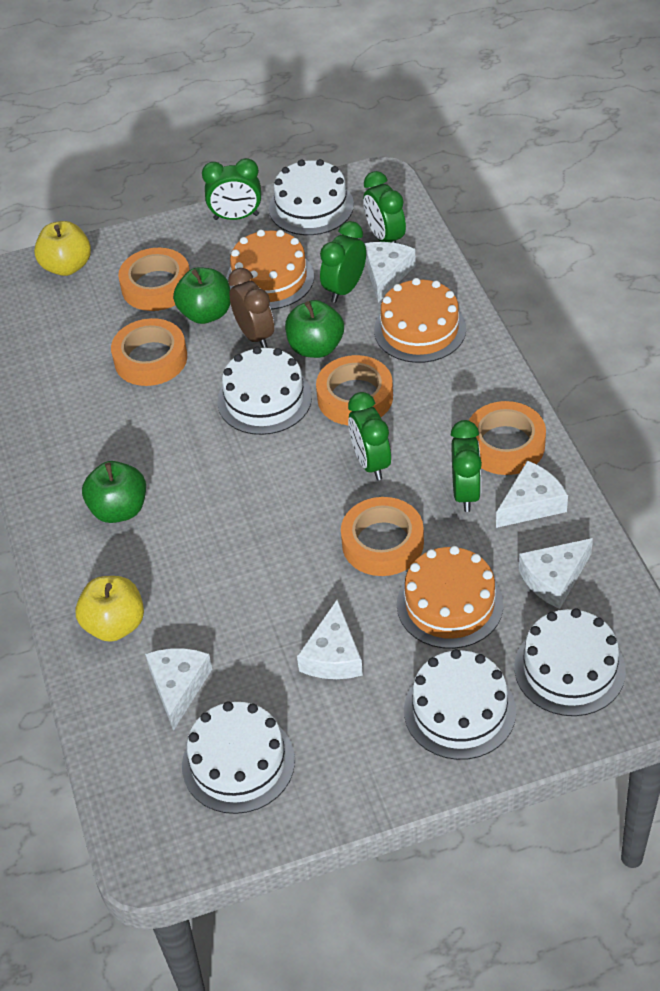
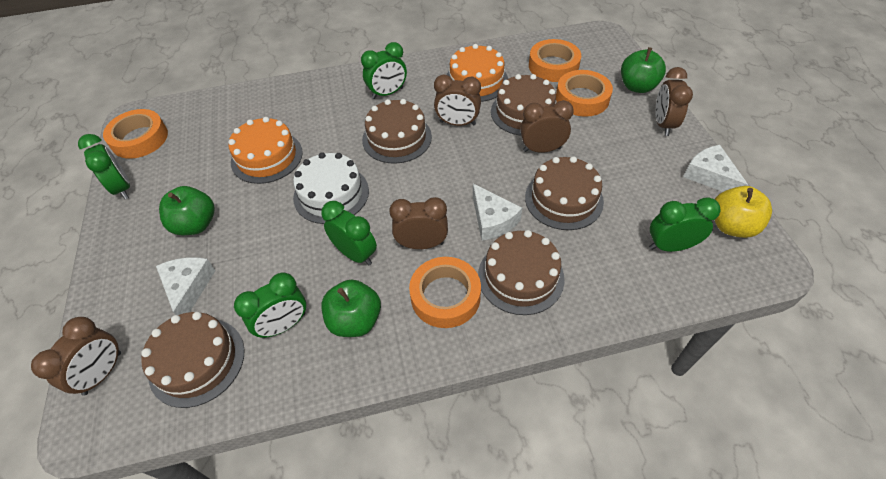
brown cake: 0 -> 5
brown clock: 1 -> 5
orange cake: 3 -> 2
orange tape: 5 -> 4
white cake: 5 -> 1
white cheese: 5 -> 3
yellow apple: 2 -> 1

